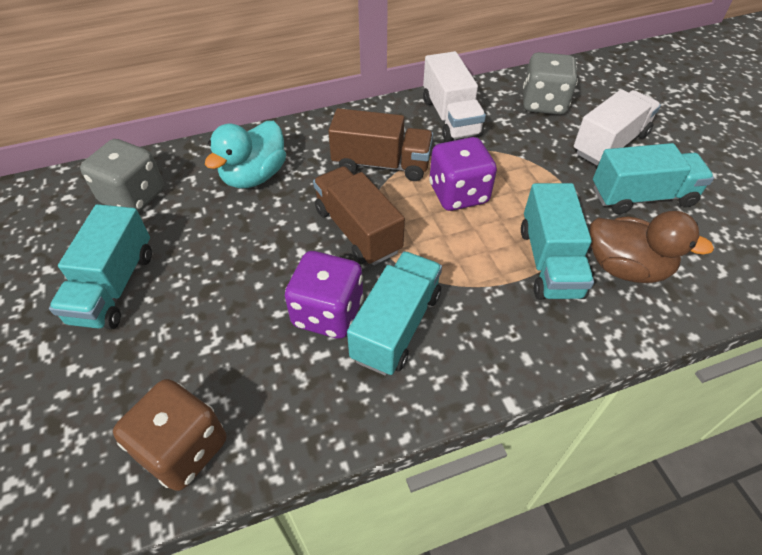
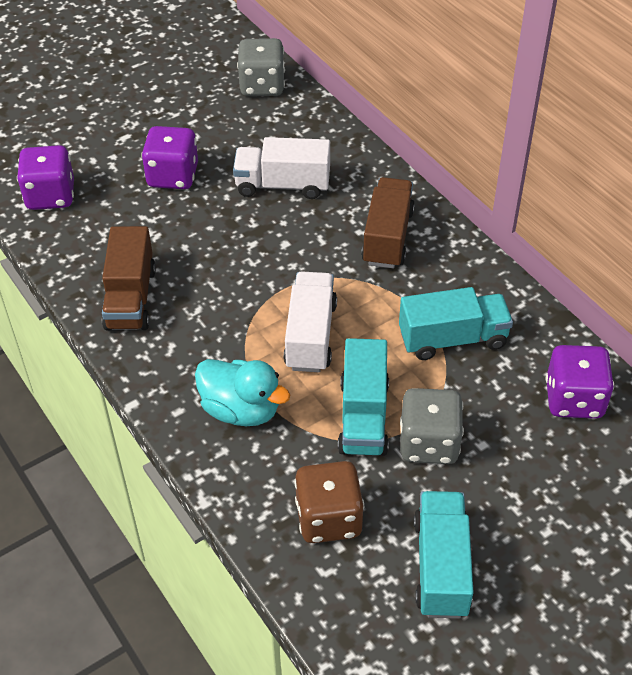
brown duck: 1 -> 0
purple dice: 2 -> 3
turquoise truck: 4 -> 3

